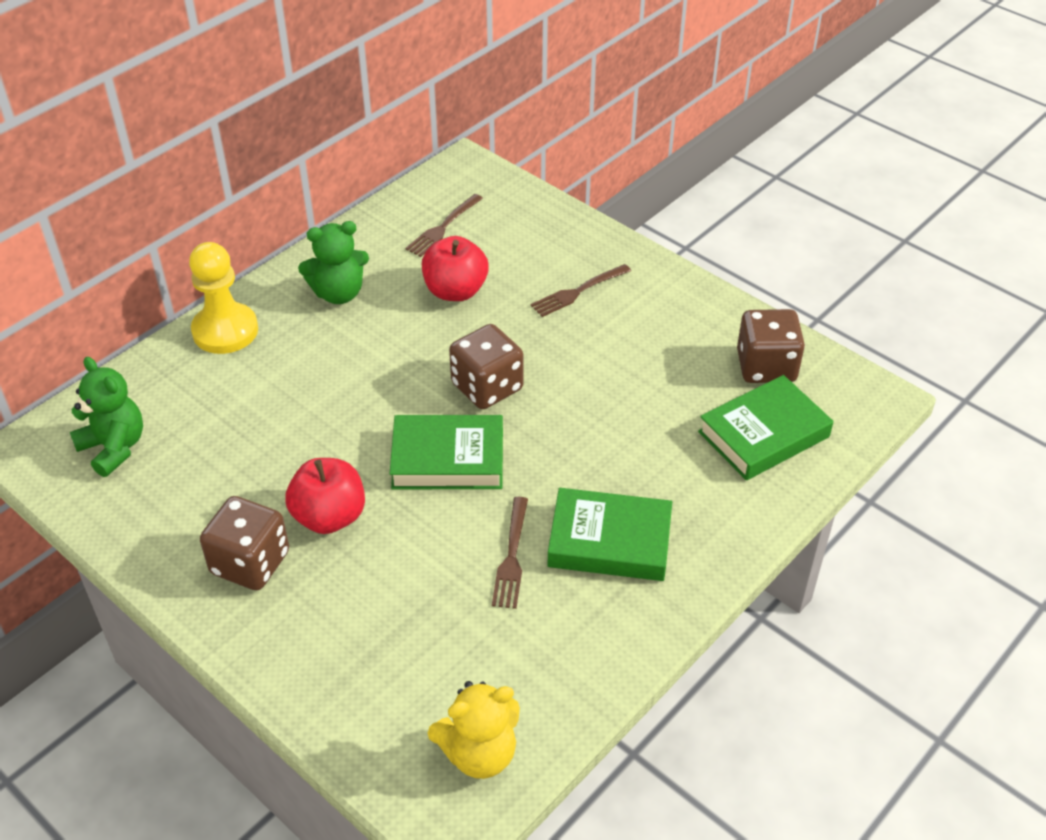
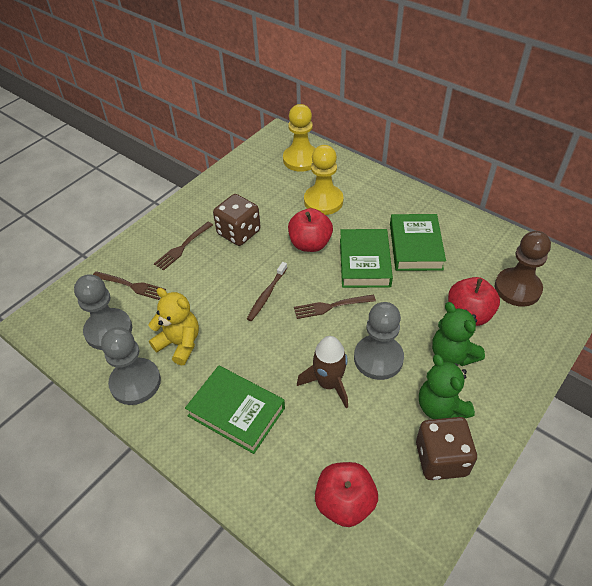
brown dice: 3 -> 2
brown pawn: 0 -> 1
brown rocket: 0 -> 1
brown toothbrush: 0 -> 1
grey pawn: 0 -> 3
red apple: 2 -> 3
yellow pawn: 1 -> 2

